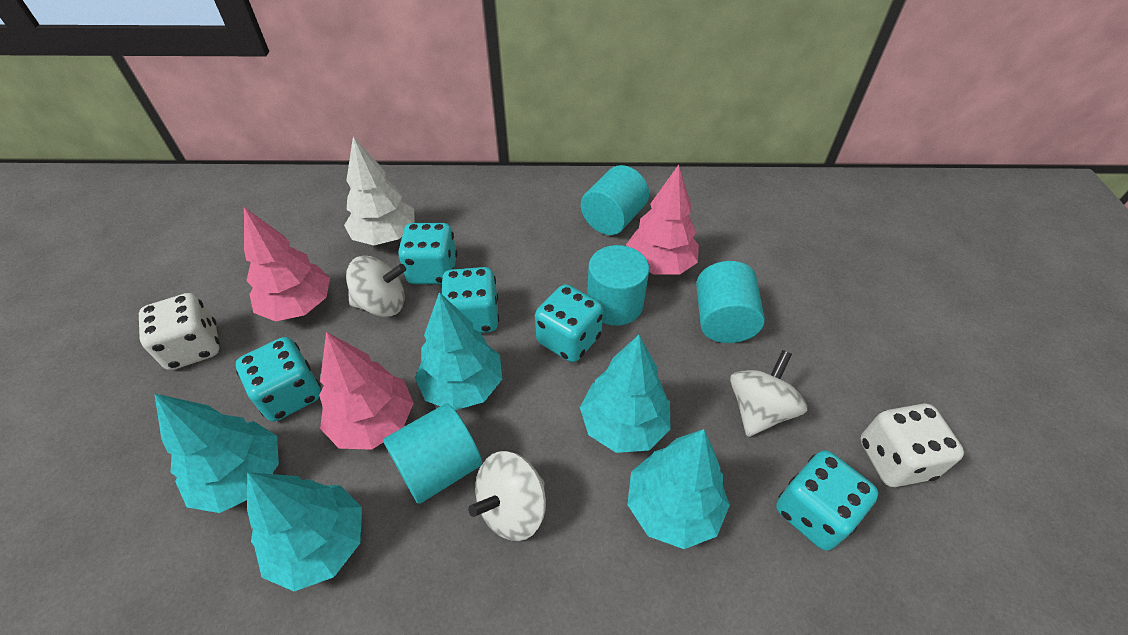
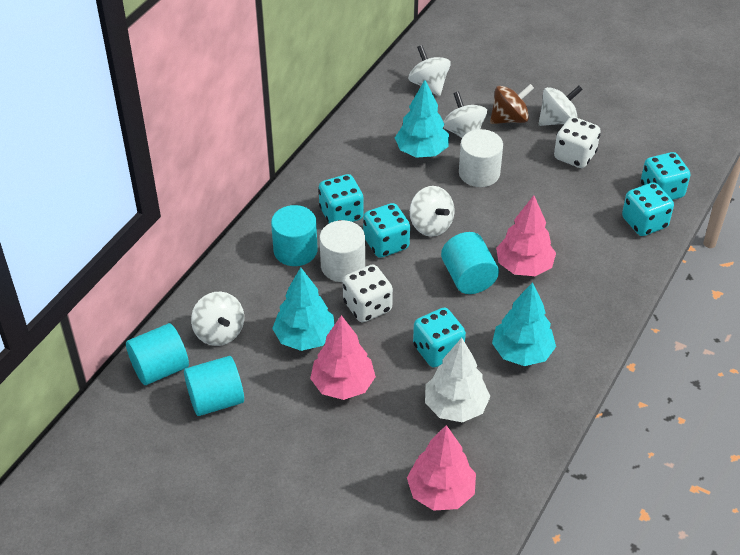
brown spinning top: 0 -> 1
turquoise tree: 5 -> 3
white cylinder: 0 -> 2
white spinning top: 3 -> 5

